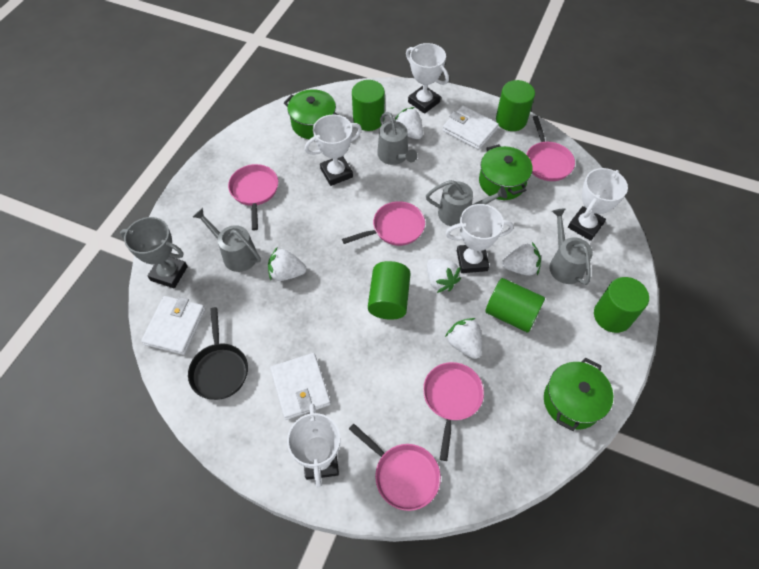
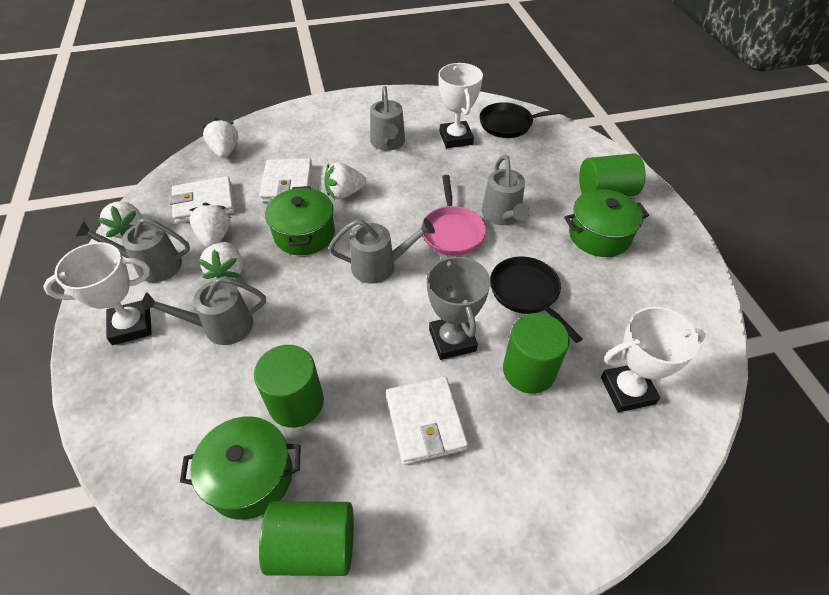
black pan: 1 -> 2
green cylinder: 5 -> 4
grey watering can: 4 -> 5
pink pan: 5 -> 1
white trophy: 5 -> 3

